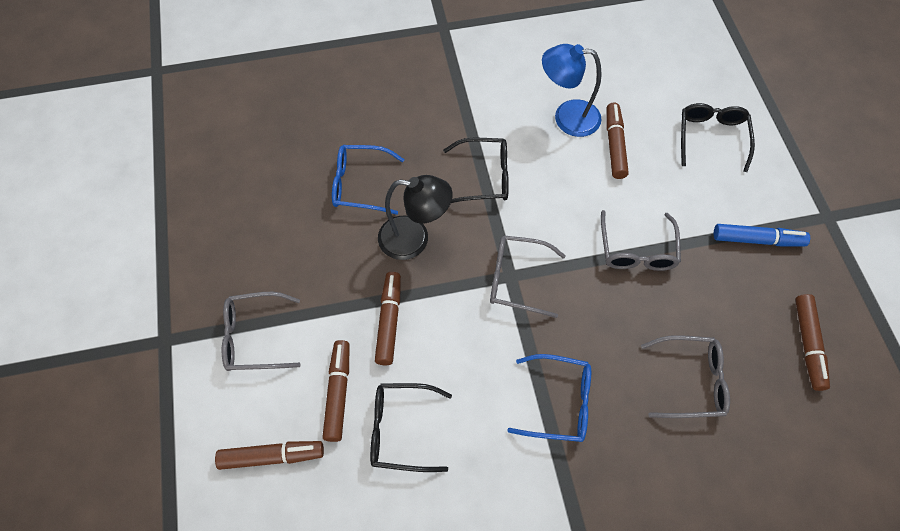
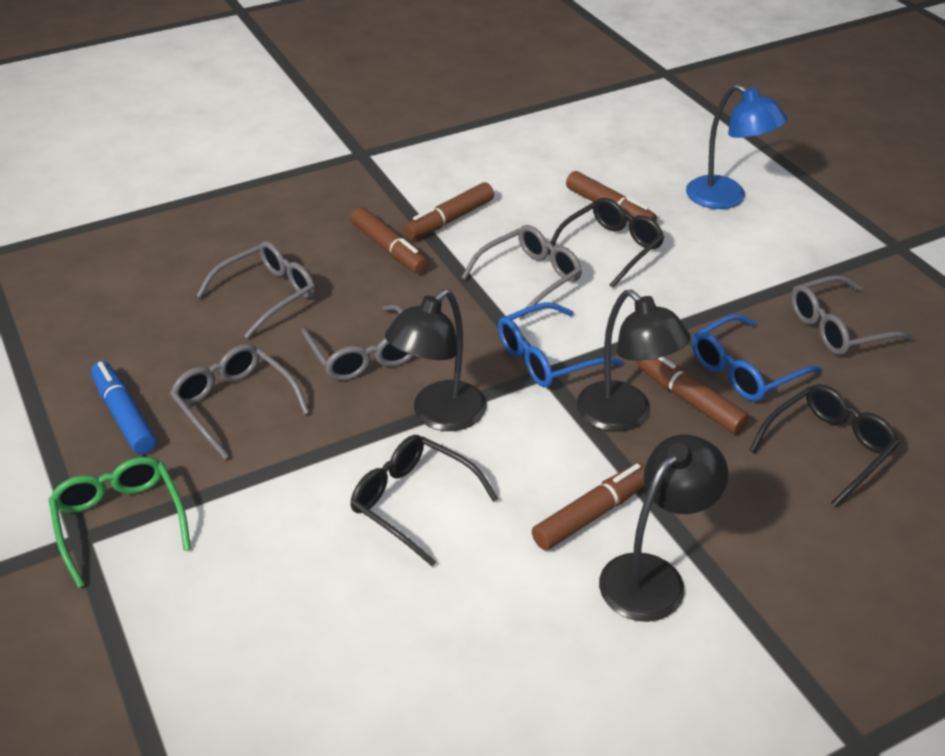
black lamp: 1 -> 3
green glasses: 0 -> 1
grey glasses: 4 -> 5

